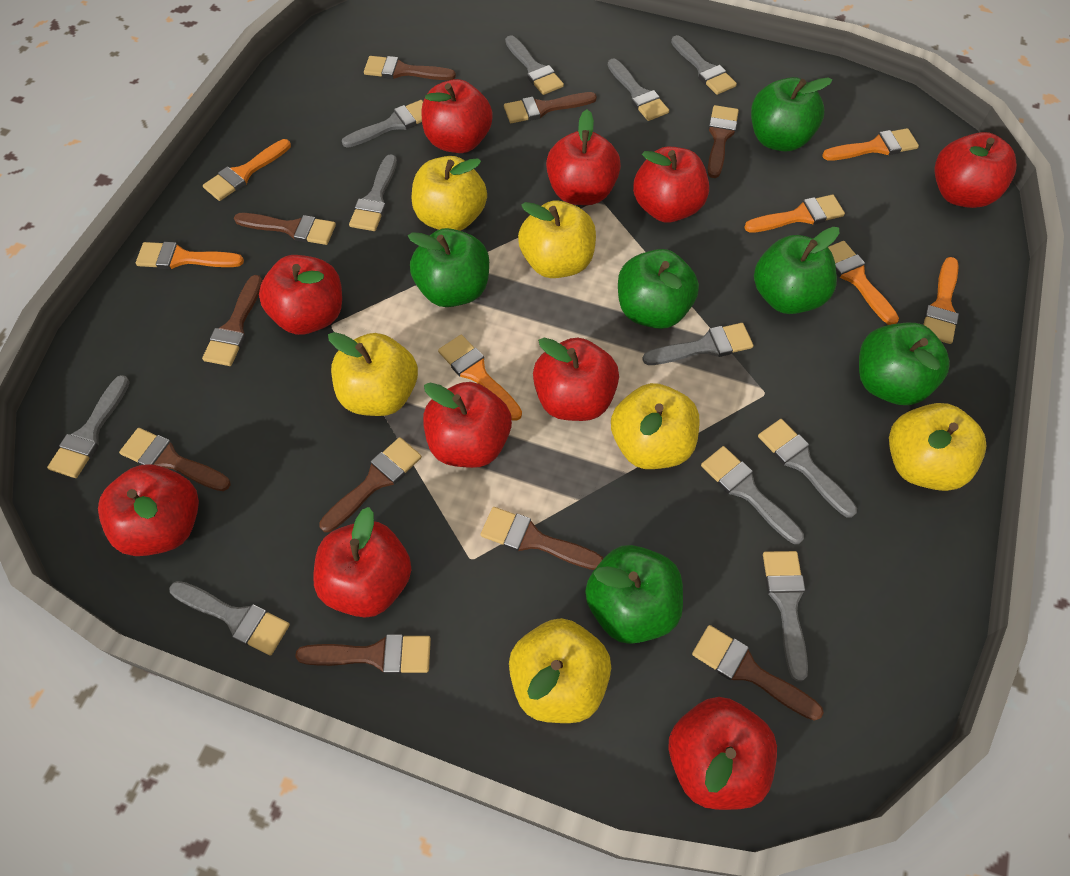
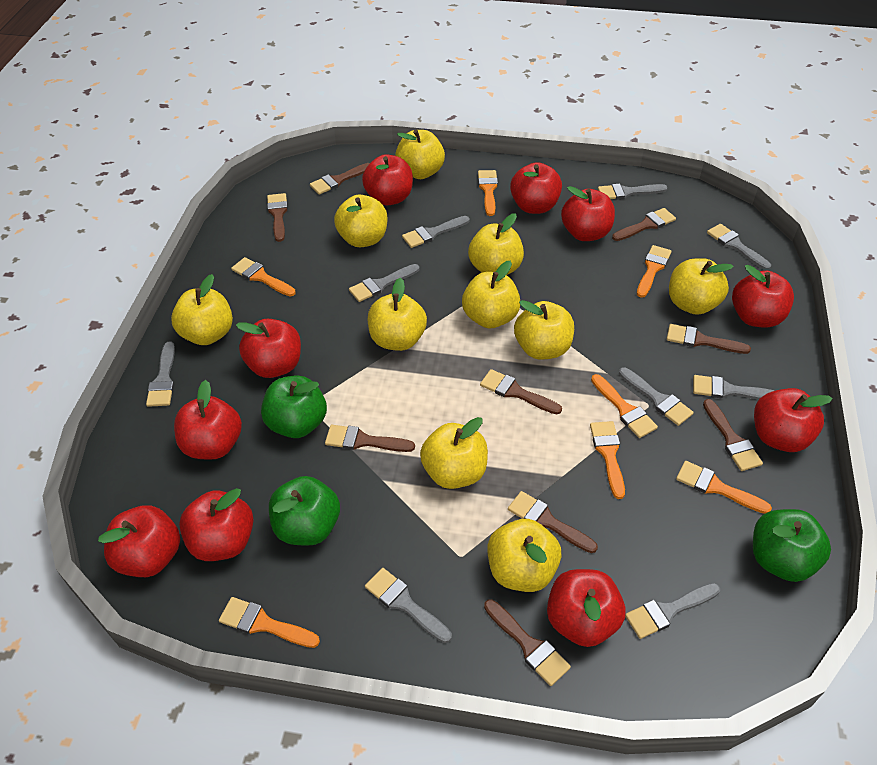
brown brush: 10 -> 9
green apple: 6 -> 3
grey brush: 11 -> 9
yellow apple: 6 -> 10

